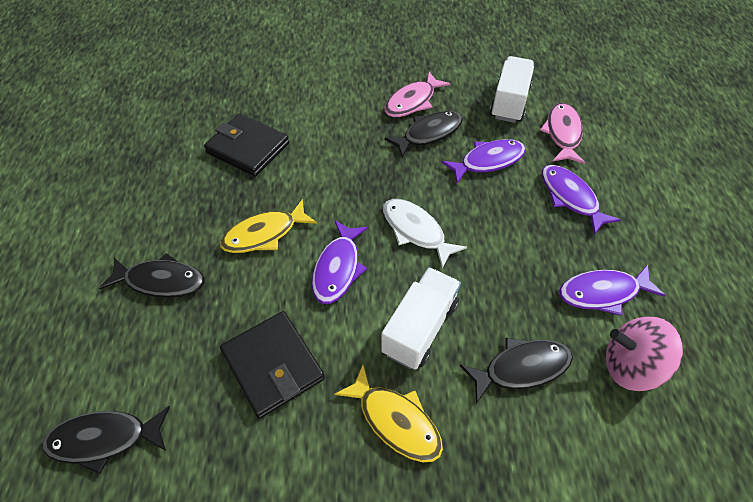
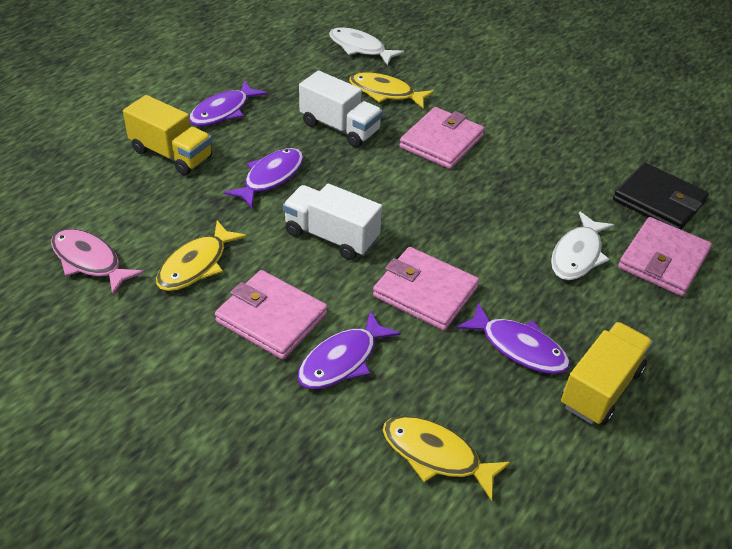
black fish: 4 -> 0
black wallet: 2 -> 1
pink fish: 2 -> 1
pink spinning top: 1 -> 0
pink wallet: 0 -> 4
white fish: 1 -> 2
yellow fish: 2 -> 3
yellow truck: 0 -> 2

